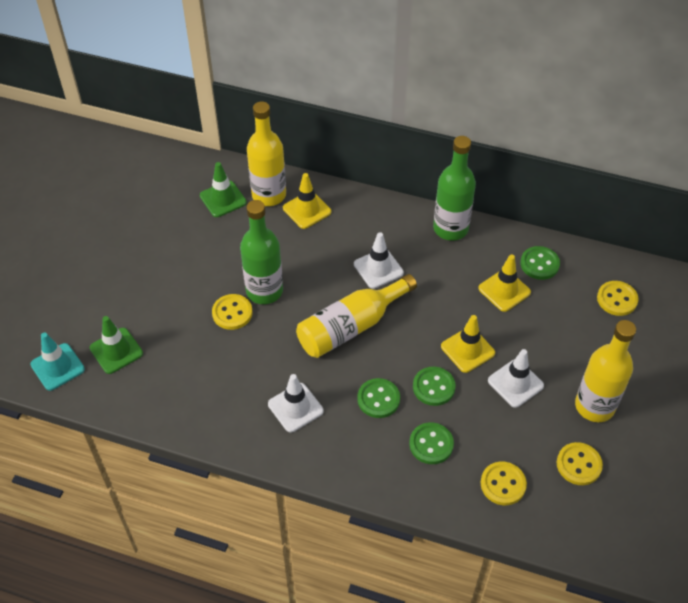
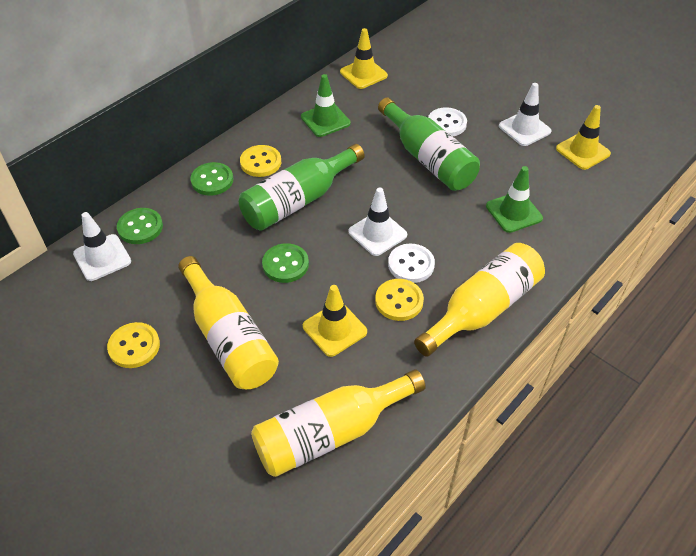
green button: 4 -> 3
turquoise traffic cone: 1 -> 0
white button: 0 -> 2
yellow button: 4 -> 3

